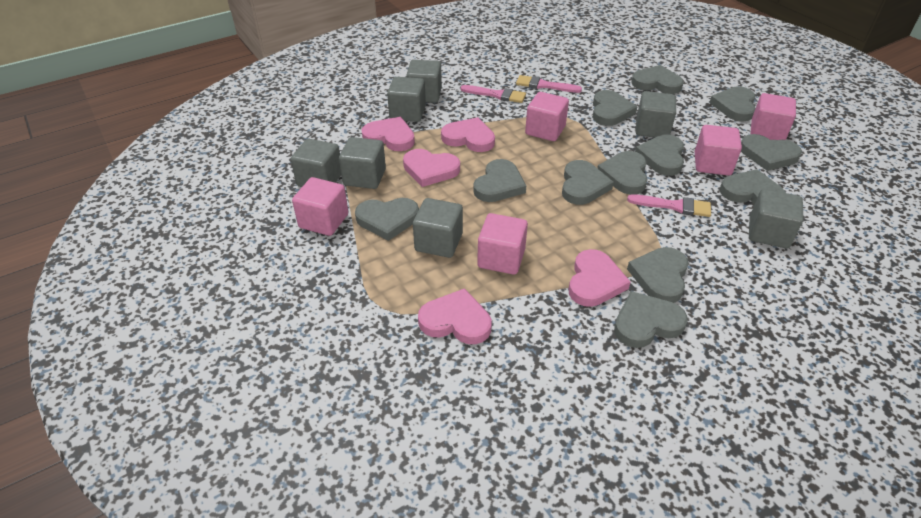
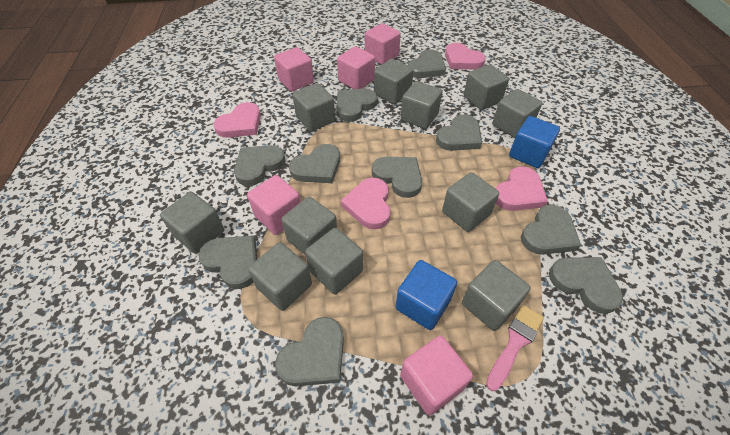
blue cube: 0 -> 2
grey cube: 7 -> 11
grey heart: 12 -> 10
pink brush: 3 -> 1
pink heart: 5 -> 4

